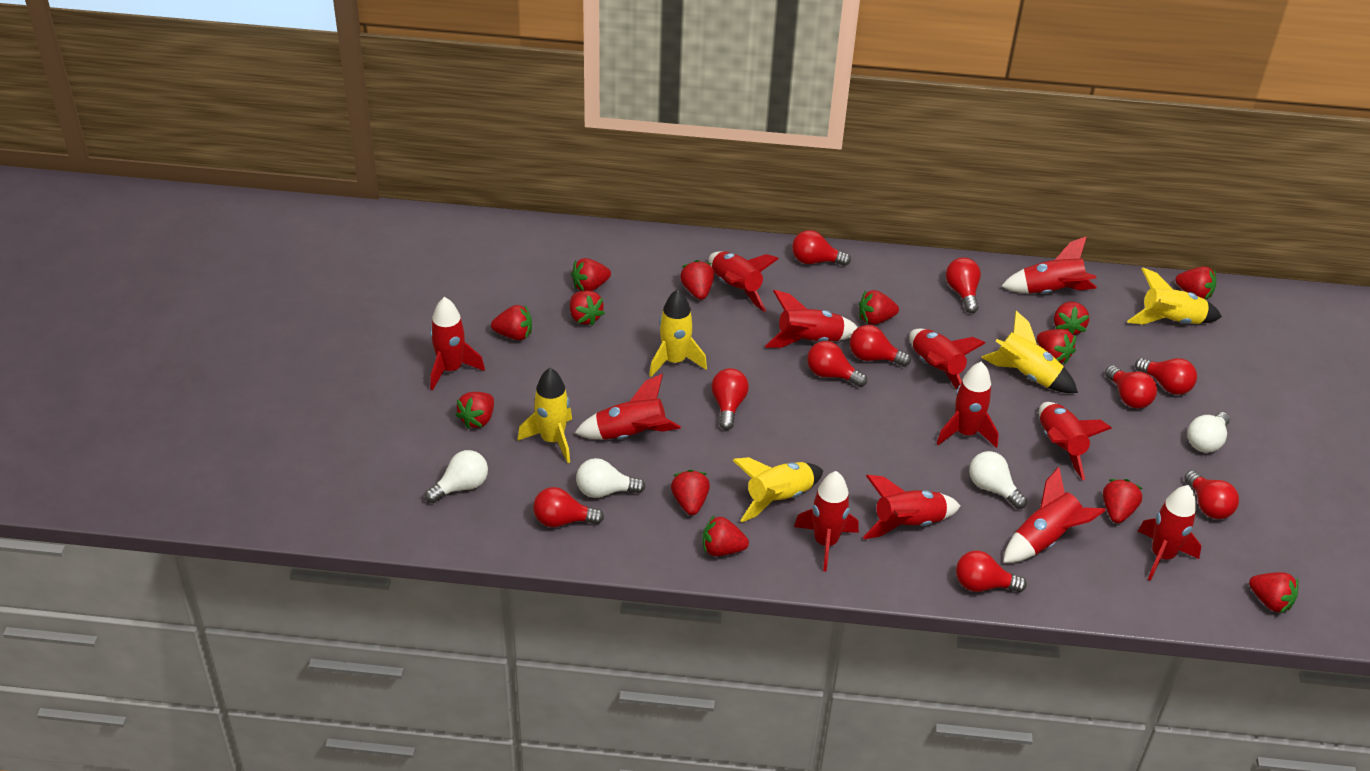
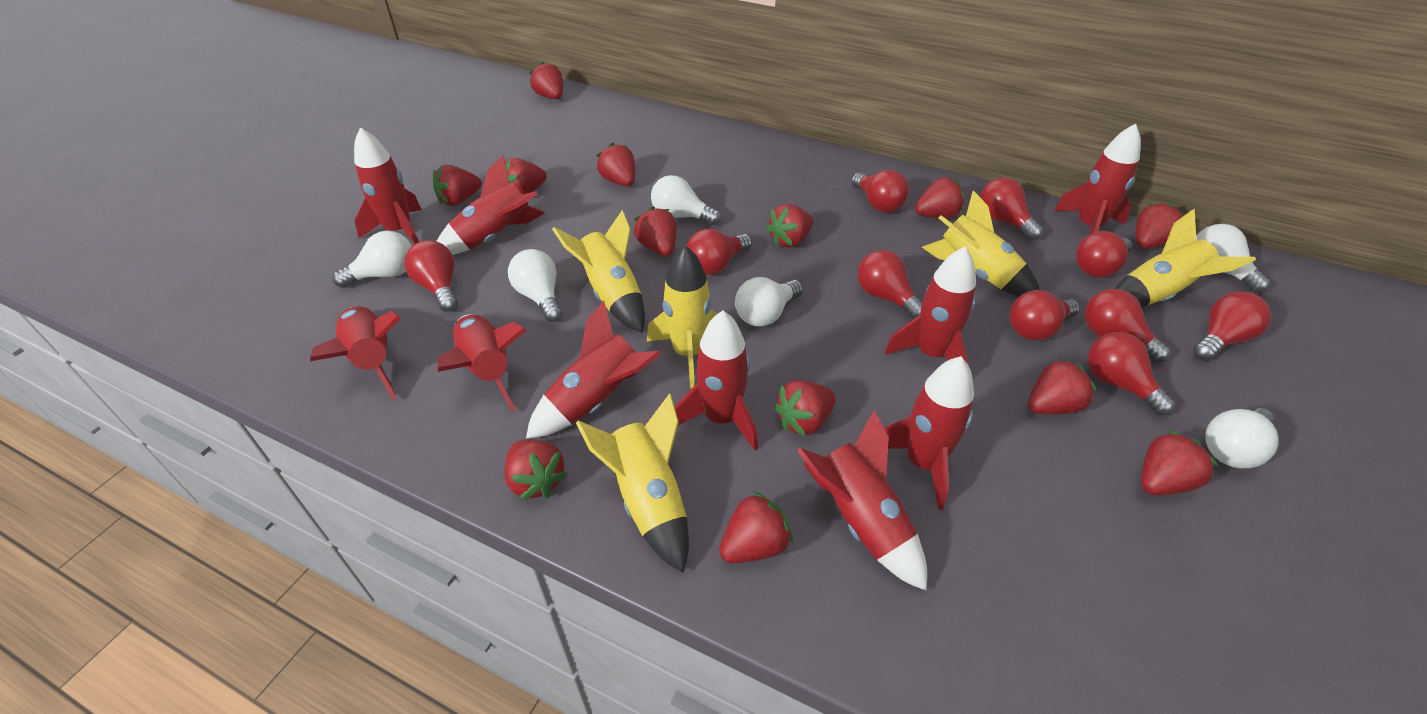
red rocket: 12 -> 10
white light bulb: 4 -> 6

